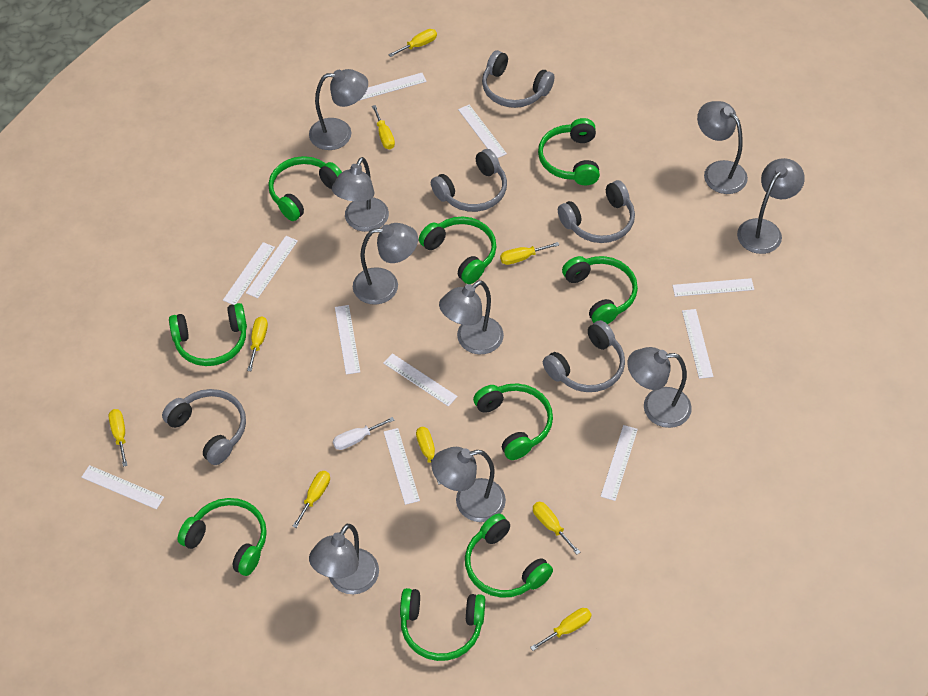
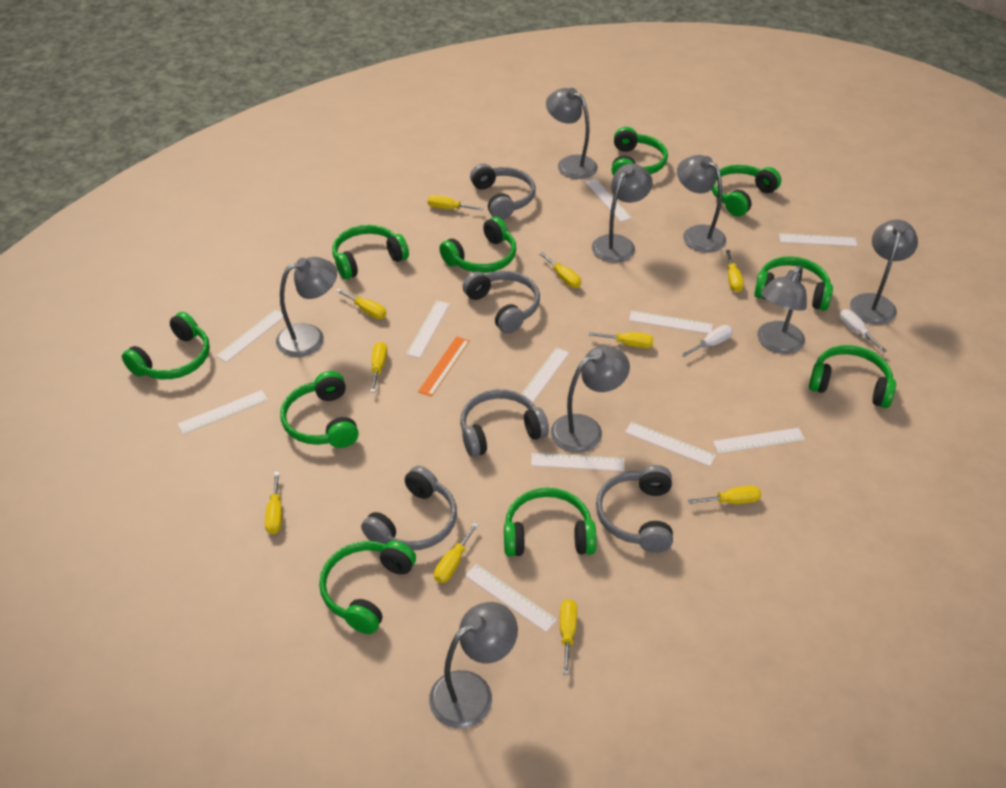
green headphones: 9 -> 10
grey lamp: 9 -> 8
orange ruler: 0 -> 1
white screwdriver: 1 -> 2
yellow screwdriver: 9 -> 10

